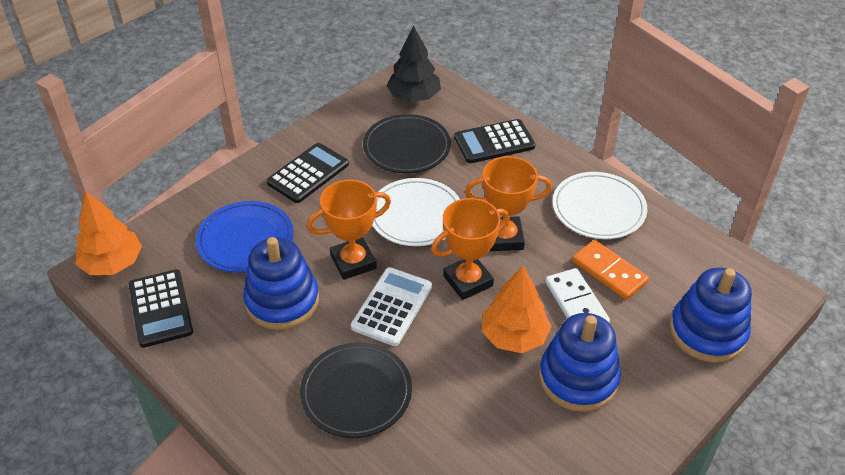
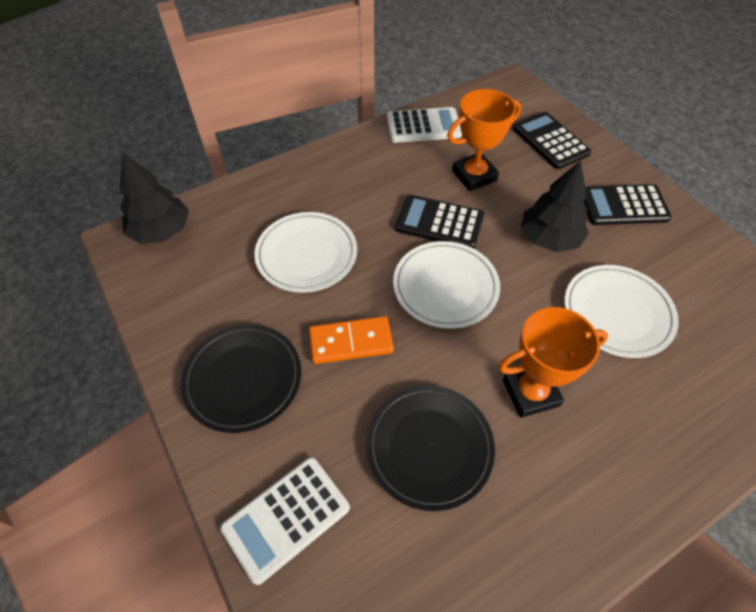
black tree: 1 -> 2
blue plate: 1 -> 0
blue stacking toy: 3 -> 0
orange tree: 2 -> 0
orange trophy: 3 -> 2
white calculator: 1 -> 2
white domino: 1 -> 0
white plate: 2 -> 3

